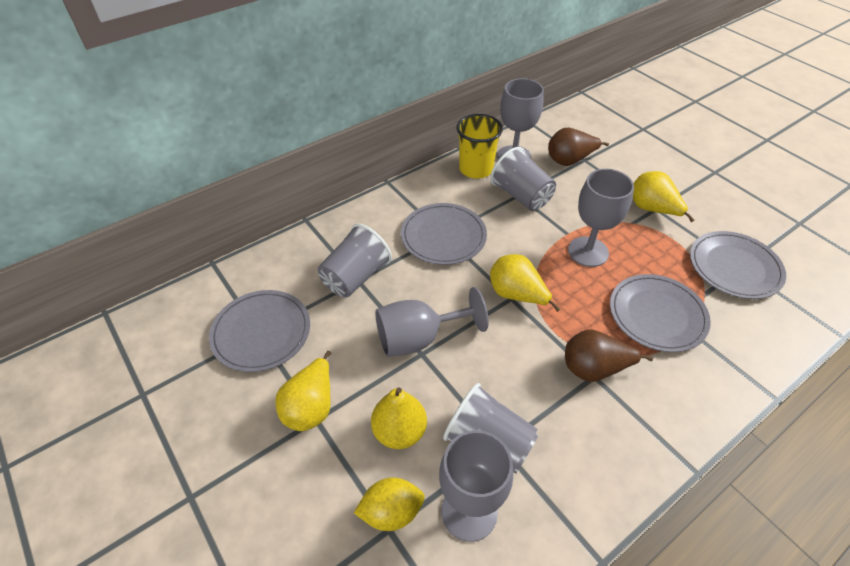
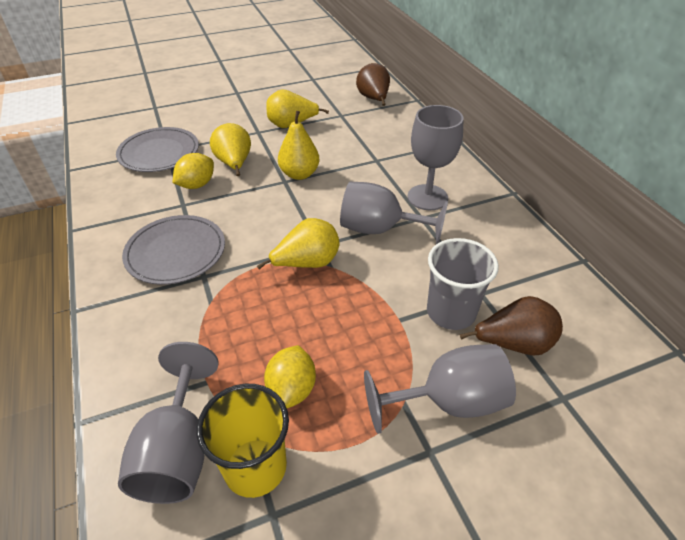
grey cup: 3 -> 1
grey plate: 4 -> 2
yellow lemon: 1 -> 2

